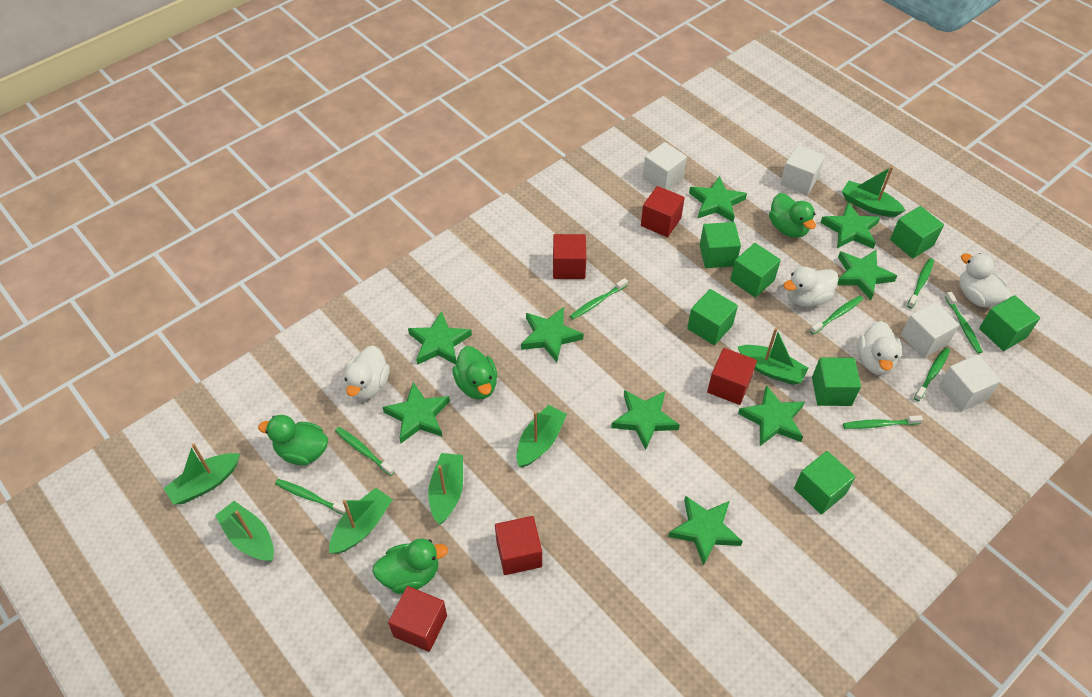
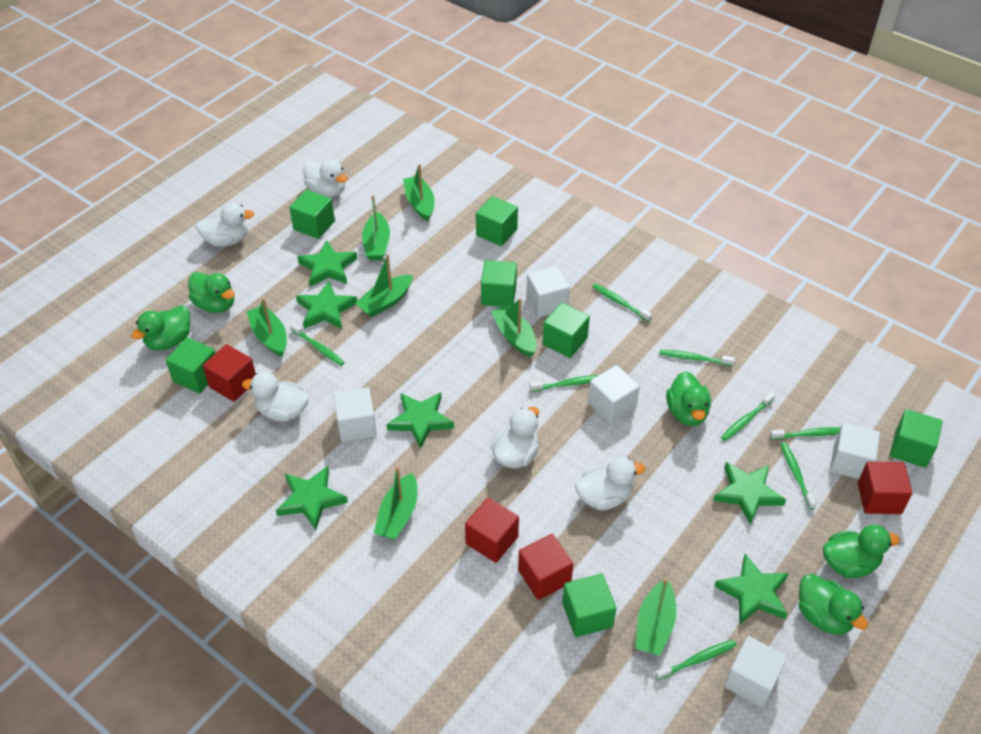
green duck: 4 -> 5
green star: 9 -> 6
red cube: 5 -> 4
white cube: 4 -> 5
white duck: 4 -> 5

